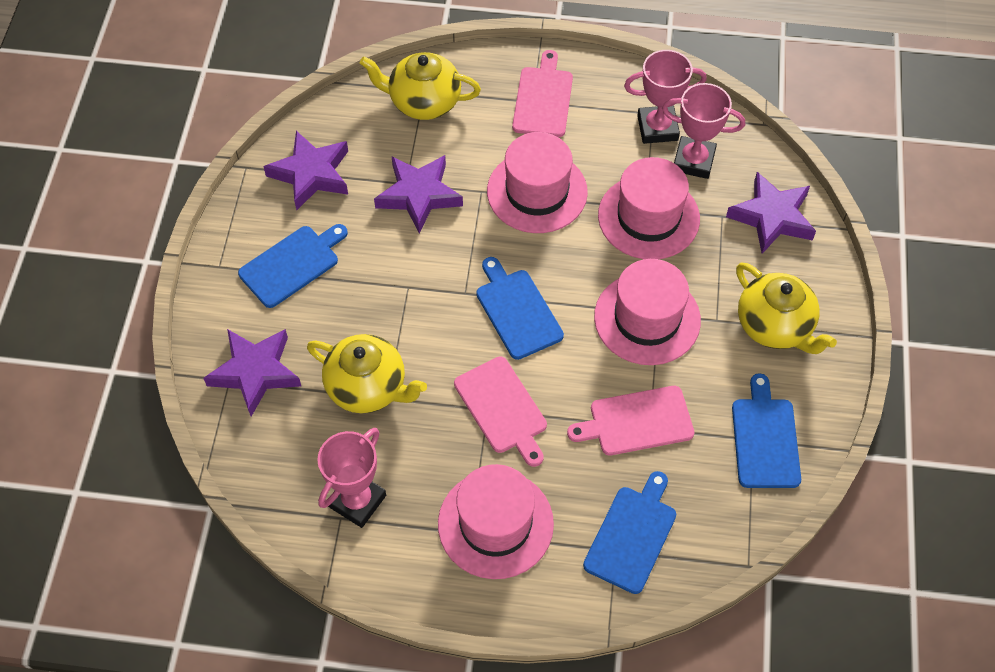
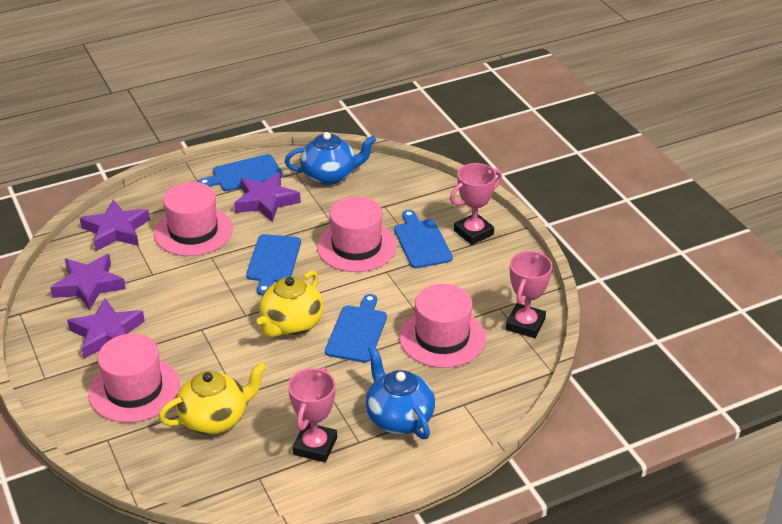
blue teapot: 0 -> 2
pink cutting board: 3 -> 0
yellow teapot: 3 -> 2

